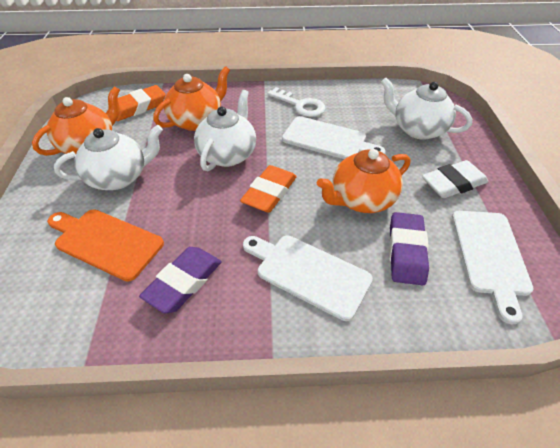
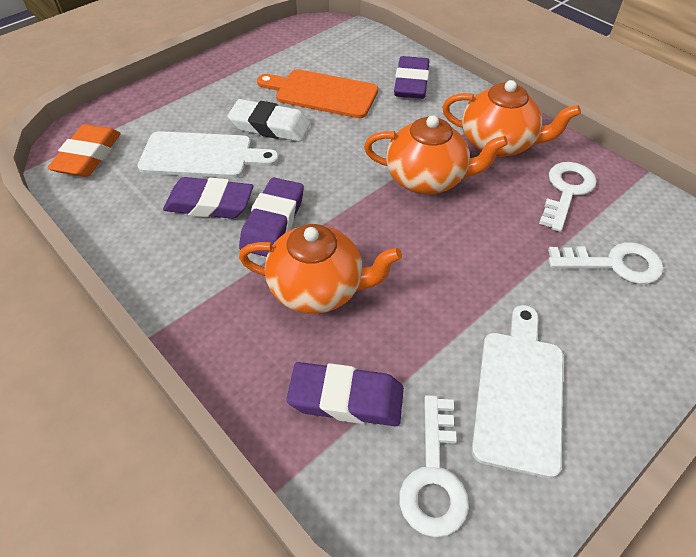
orange eraser: 2 -> 1
purple eraser: 2 -> 4
white cutting board: 3 -> 2
white key: 1 -> 3
white teapot: 3 -> 0

